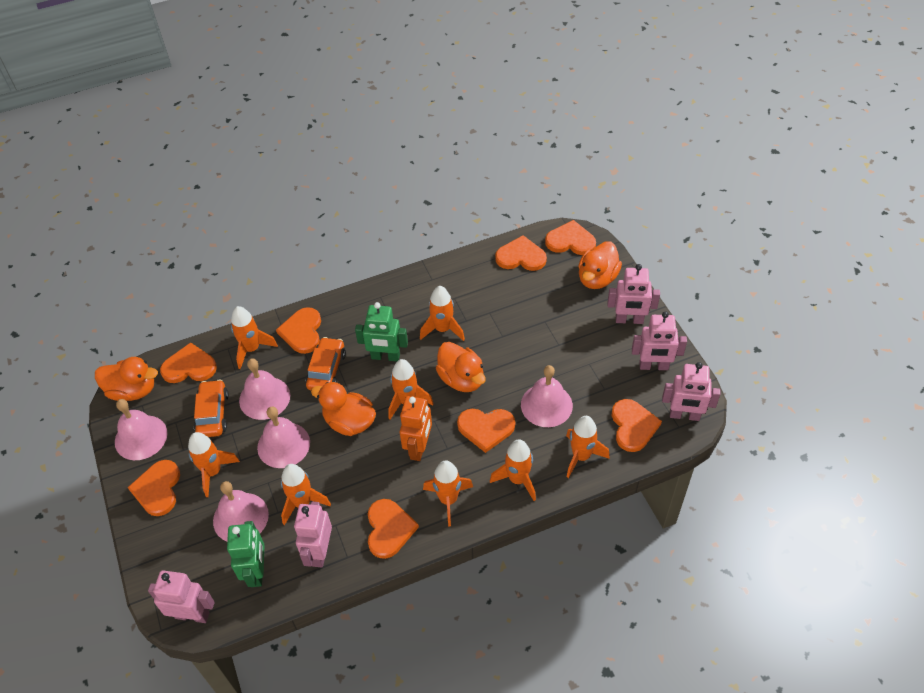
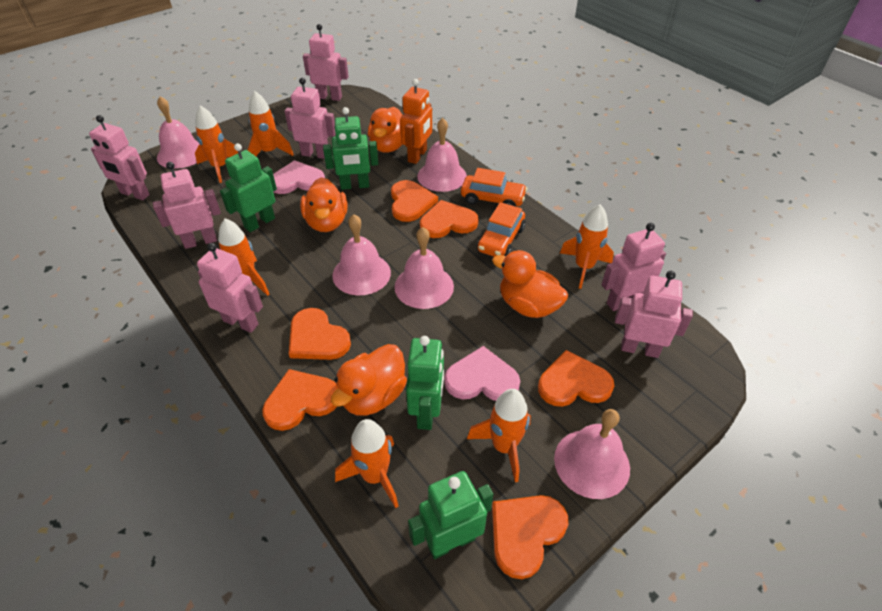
green robot: 2 -> 4
orange heart: 8 -> 6
orange rocket: 8 -> 6
pink heart: 0 -> 2
pink robot: 5 -> 7

